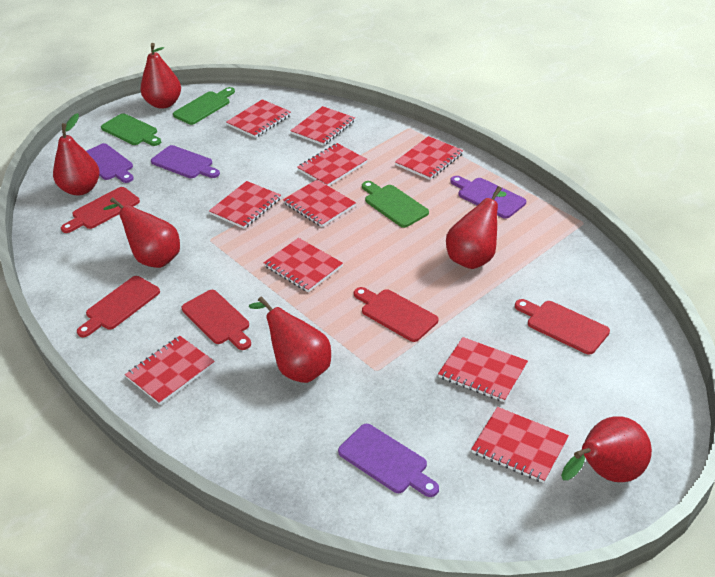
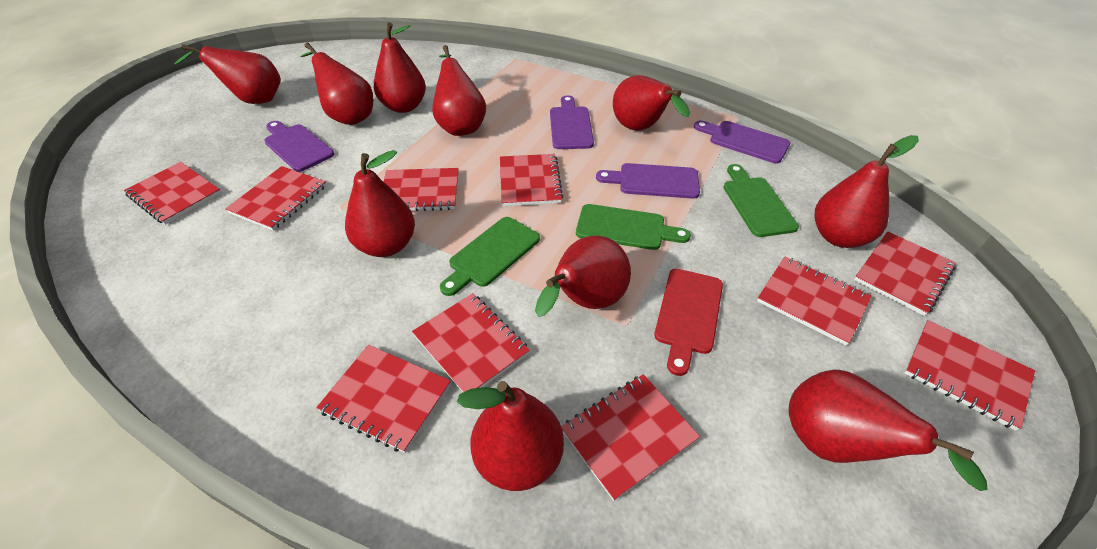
red cutting board: 5 -> 1
red pear: 6 -> 10

